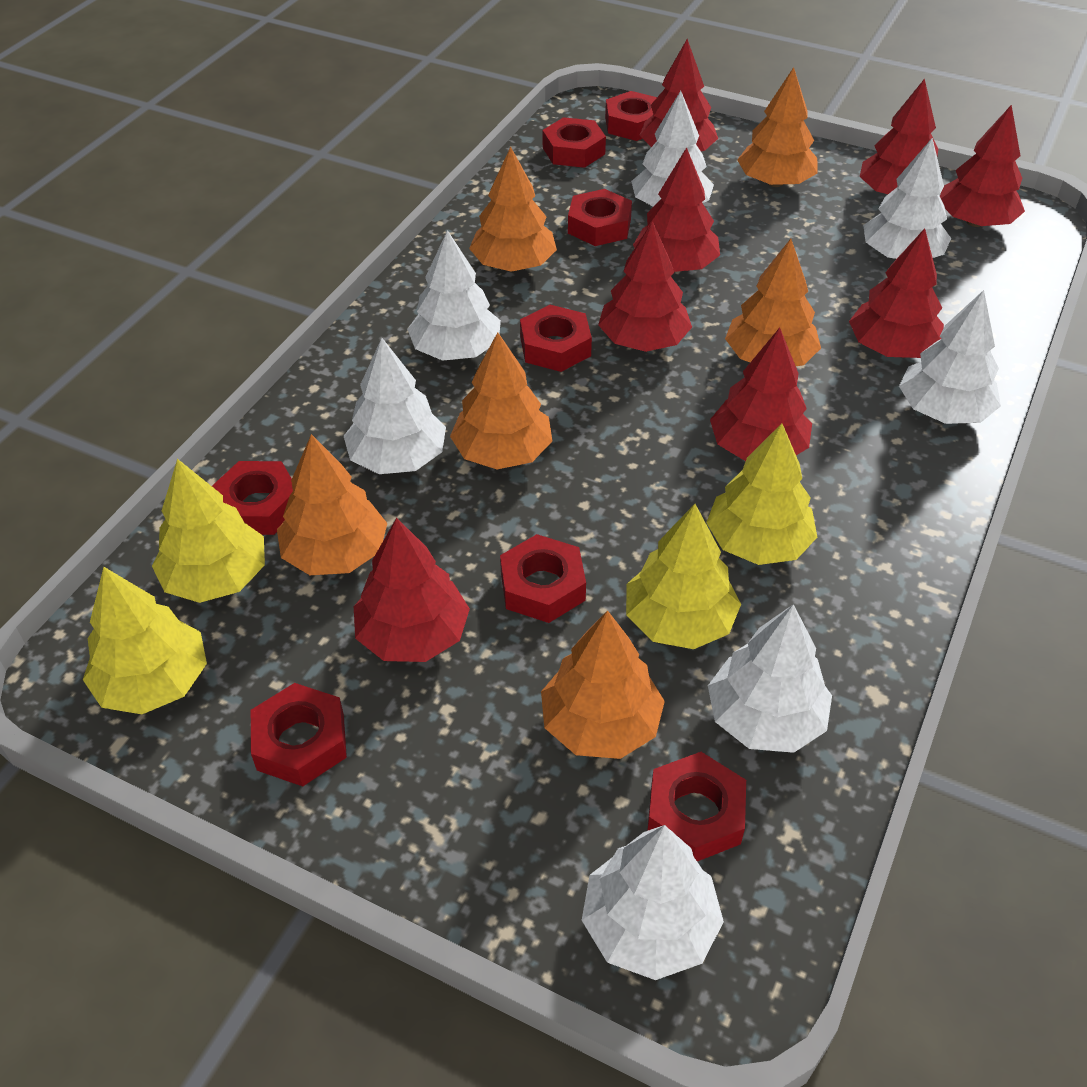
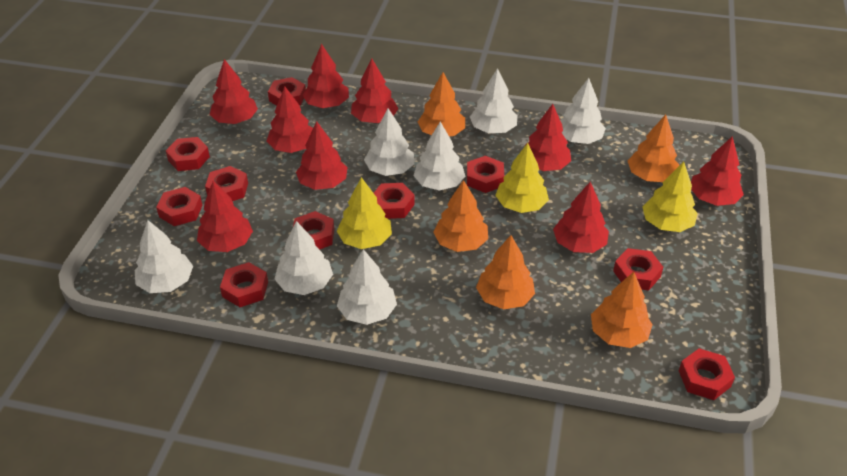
orange tree: 6 -> 5
red nut: 8 -> 10
red tree: 8 -> 9
yellow tree: 4 -> 3

